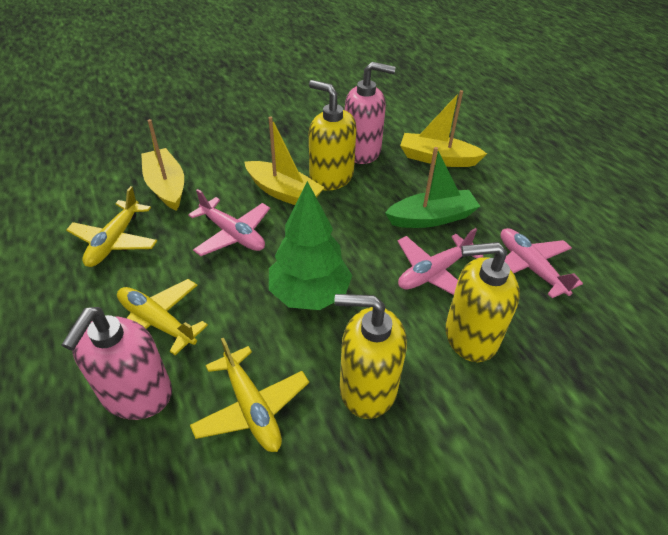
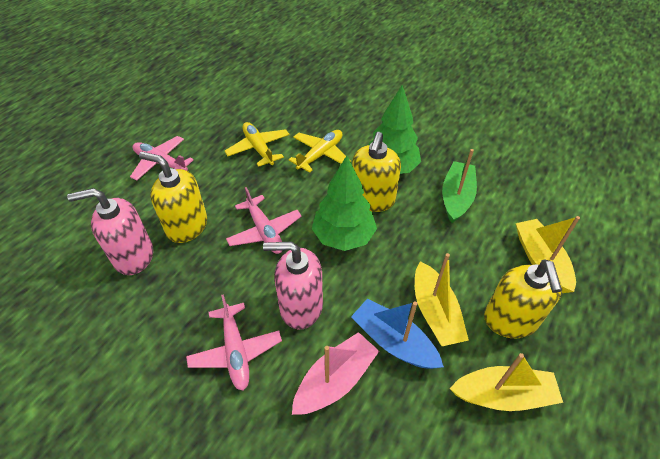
blue boat: 0 -> 1
green tree: 1 -> 2
pink boat: 0 -> 1
yellow plane: 3 -> 2

